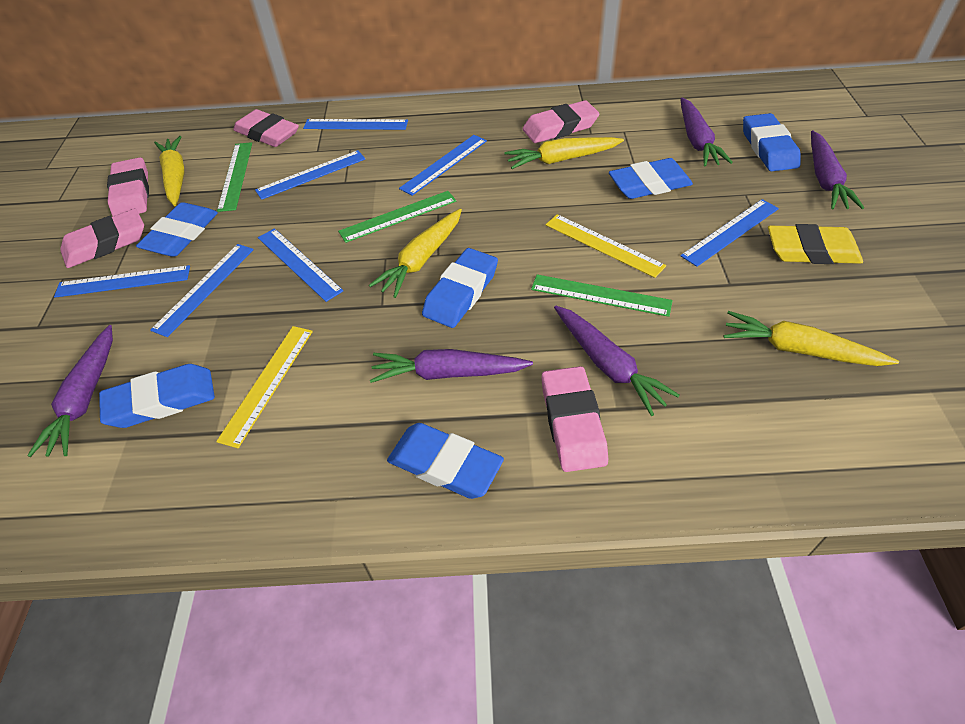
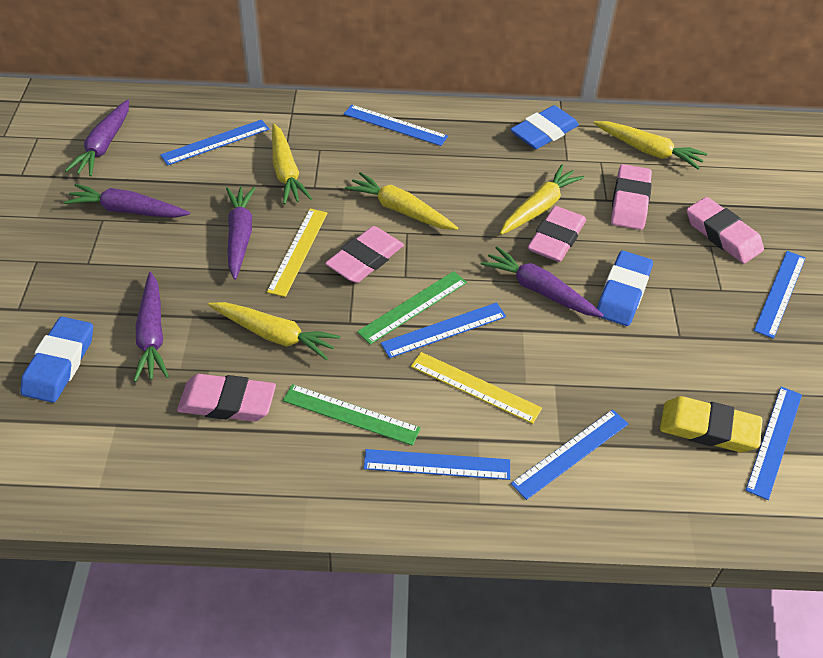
blue eraser: 6 -> 3
green ruler: 3 -> 2
yellow carrot: 4 -> 5

